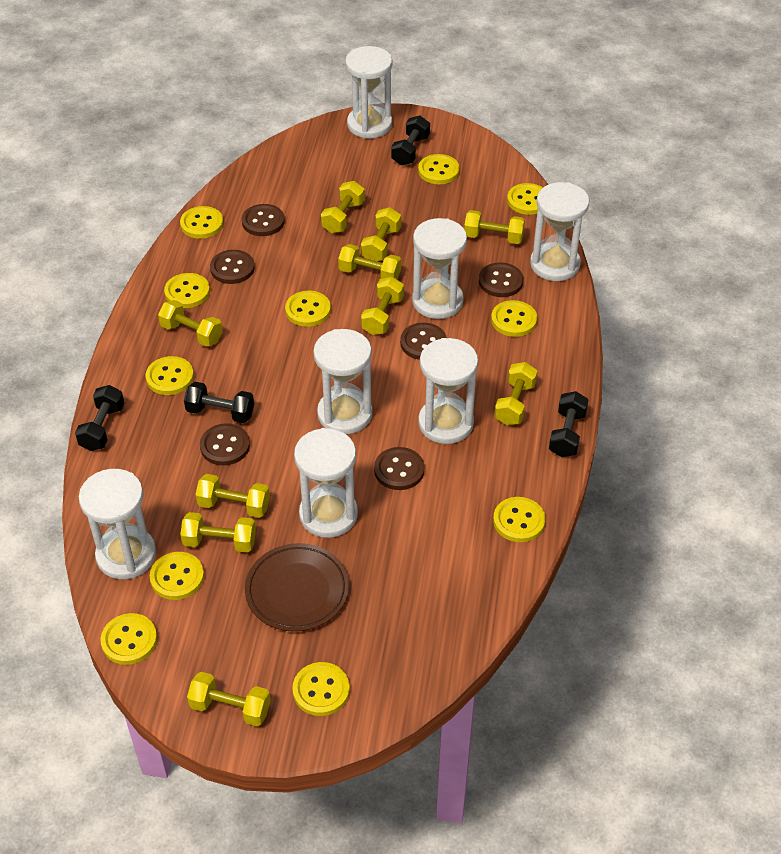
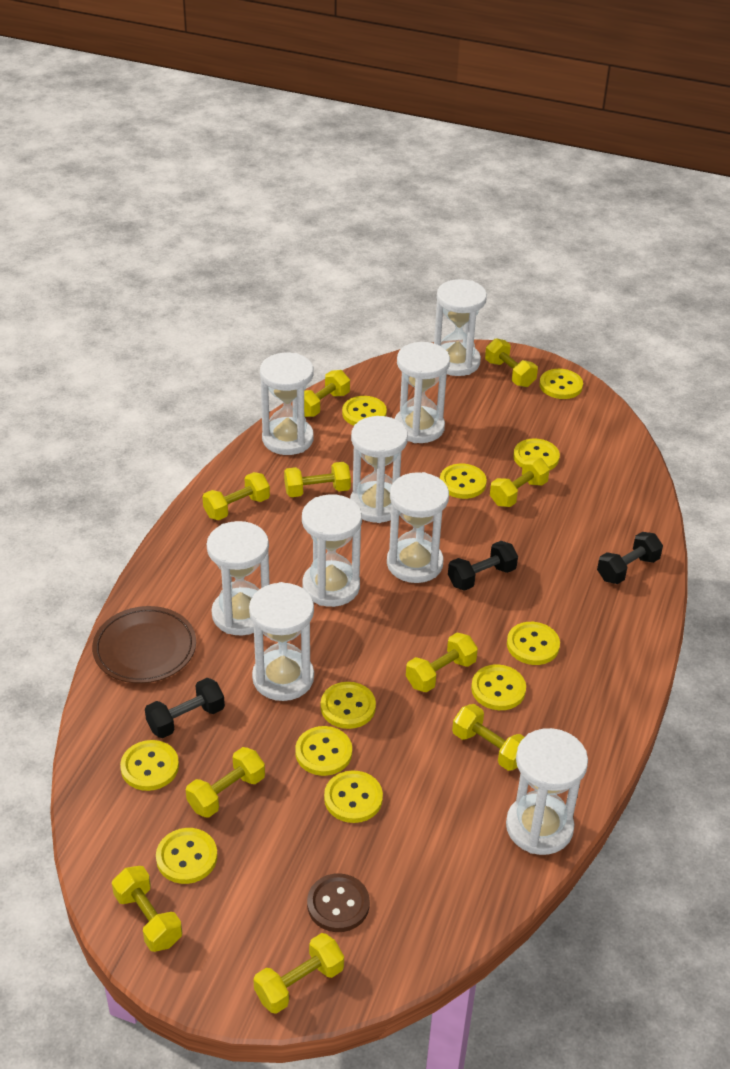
black dumbbell: 4 -> 3
brown button: 6 -> 1
white hourglass: 7 -> 9

